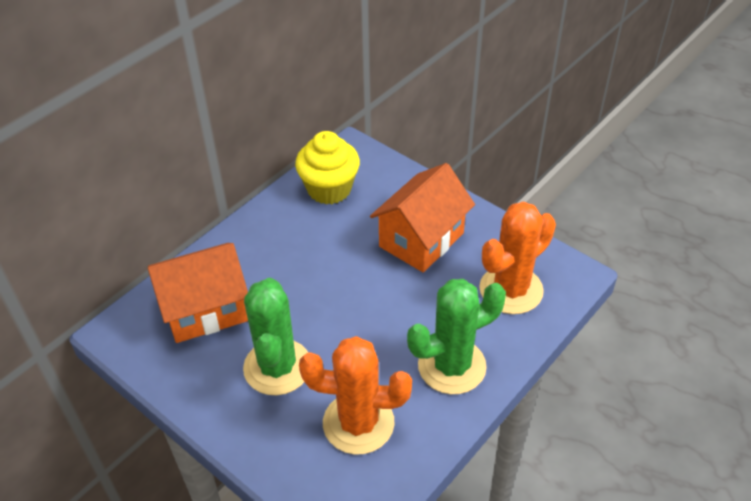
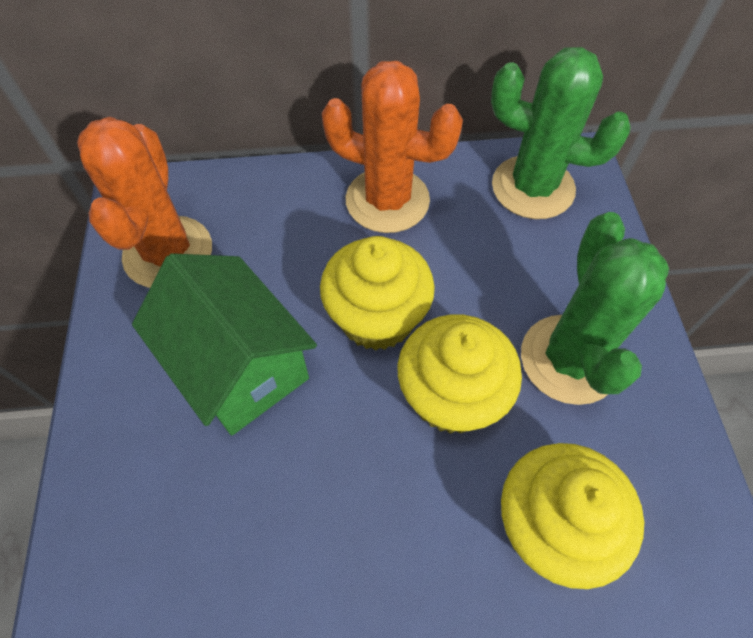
green house: 0 -> 1
orange house: 2 -> 0
yellow cupcake: 1 -> 3

